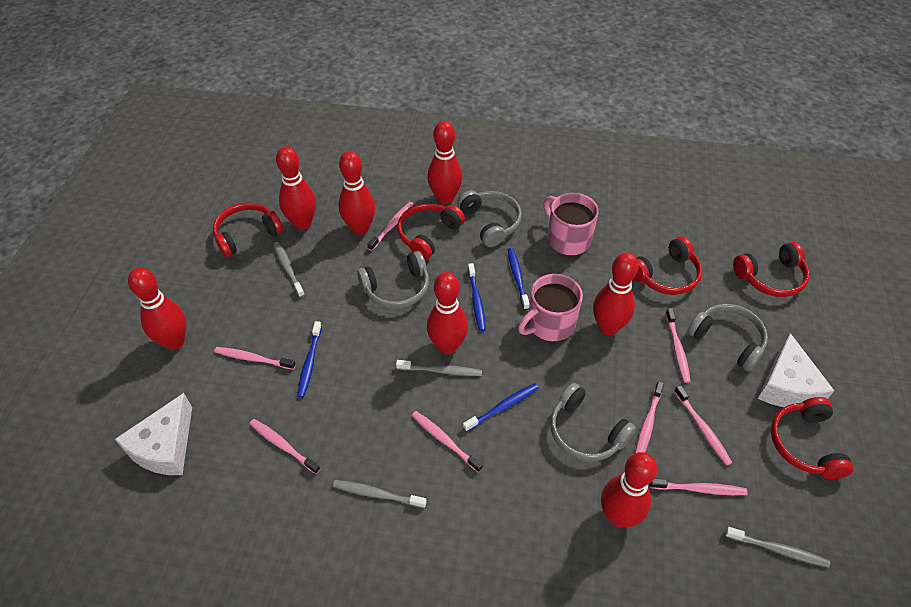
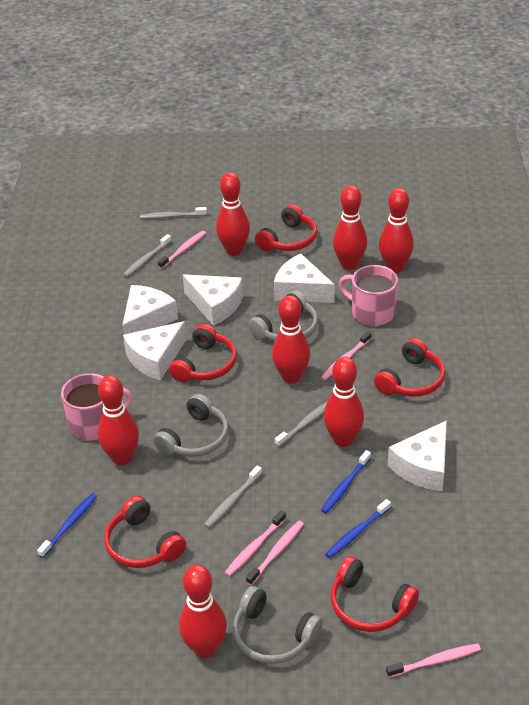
blue toothbrush: 4 -> 3
grey headphones: 4 -> 3
pink toothbrush: 8 -> 5
white cheese: 2 -> 5

